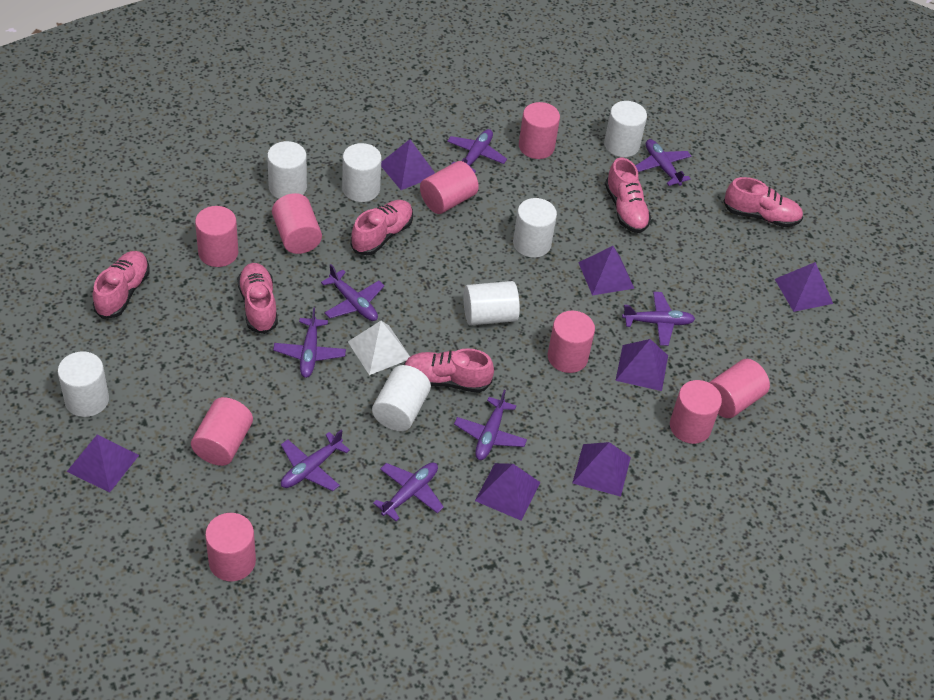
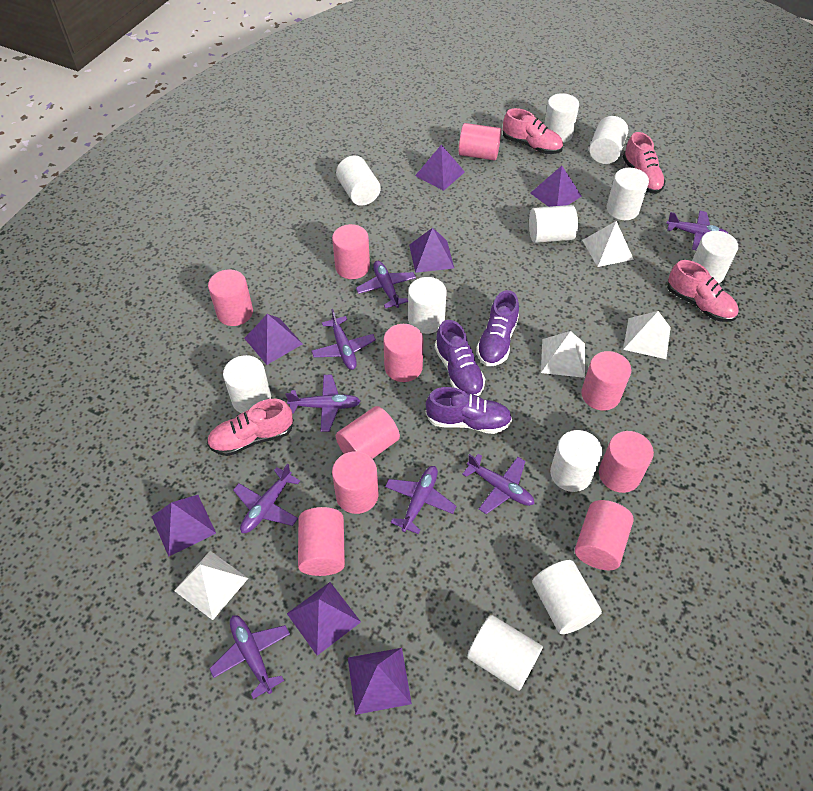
pink cylinder: 9 -> 10
pink shoe: 6 -> 4
purple shoe: 0 -> 3
white cylinder: 7 -> 11
white pyramid: 1 -> 4

